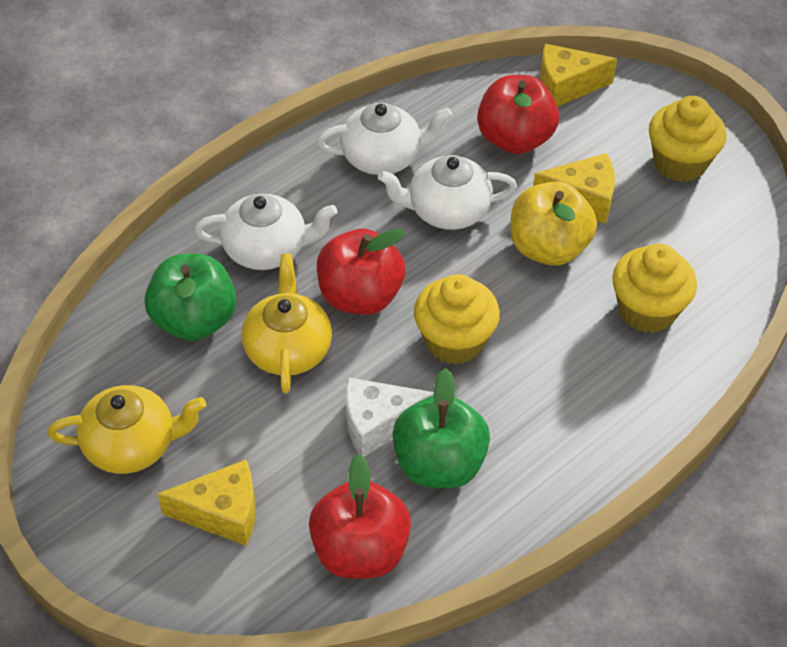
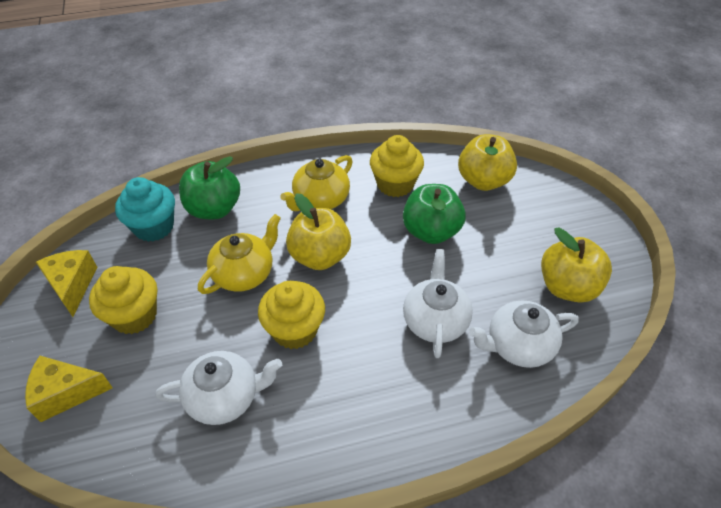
red apple: 3 -> 0
turquoise cupcake: 0 -> 1
white cheese: 1 -> 0
yellow apple: 1 -> 3
yellow cheese: 3 -> 2

